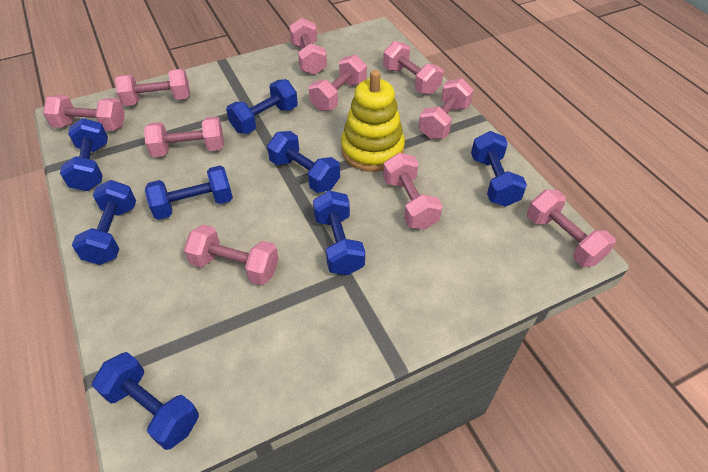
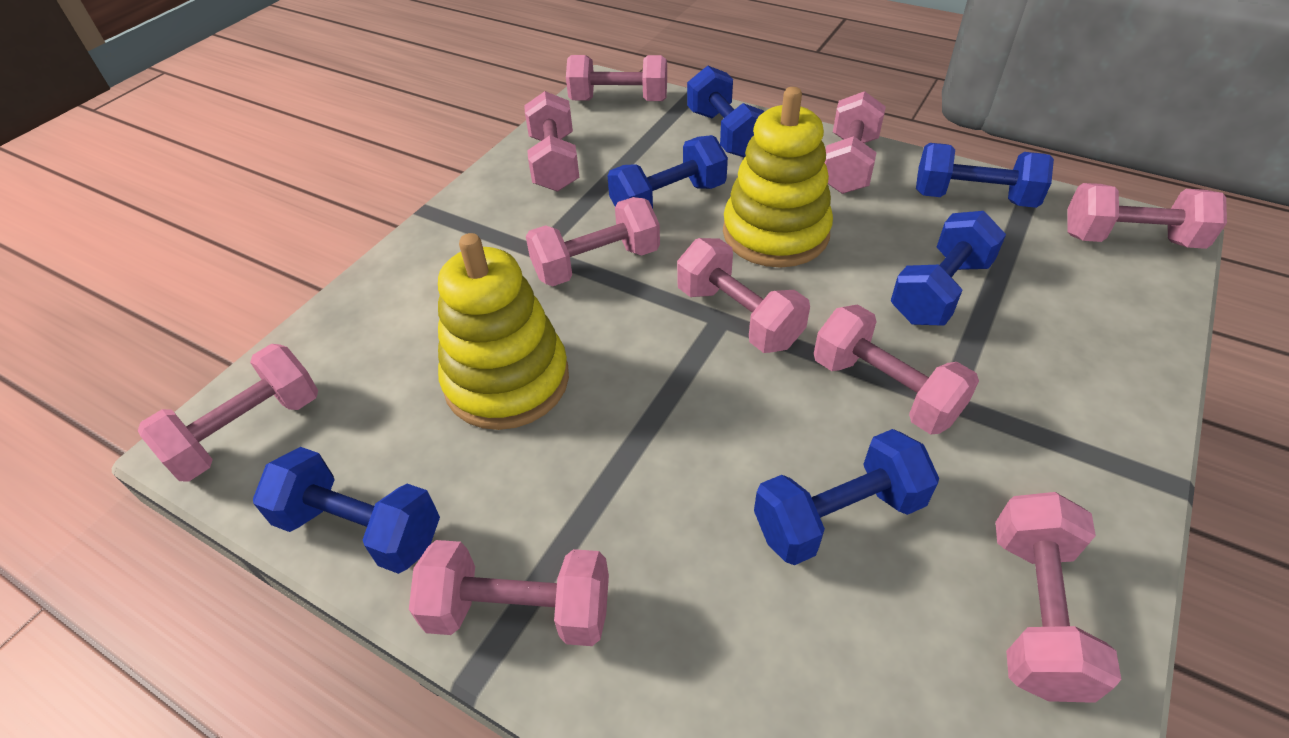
blue dumbbell: 8 -> 6
yellow stacking toy: 1 -> 2

